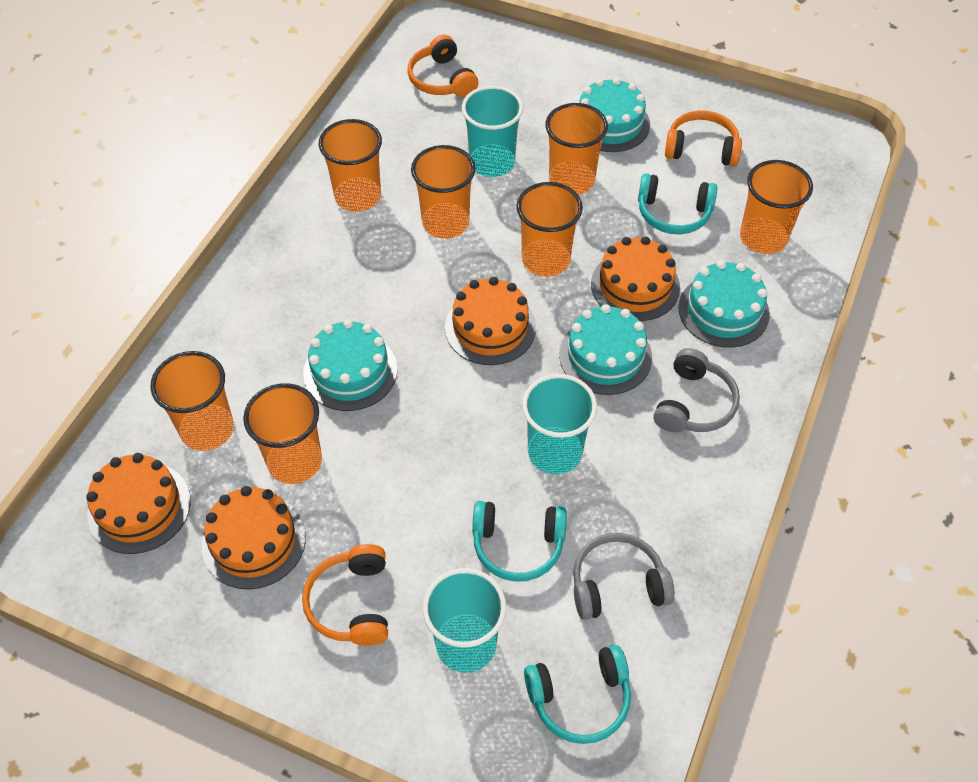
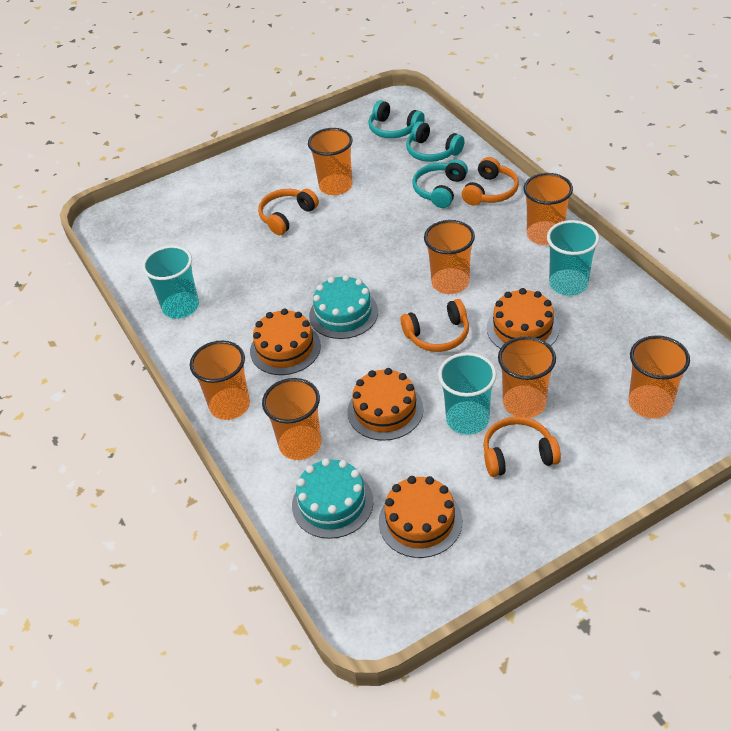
grey headphones: 2 -> 0
orange headphones: 3 -> 4
turquoise cake: 4 -> 2

